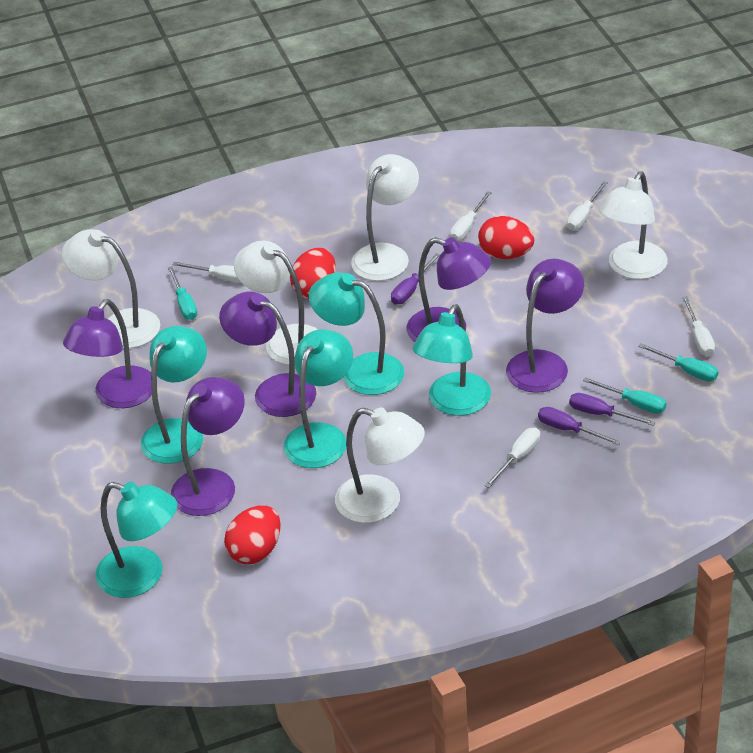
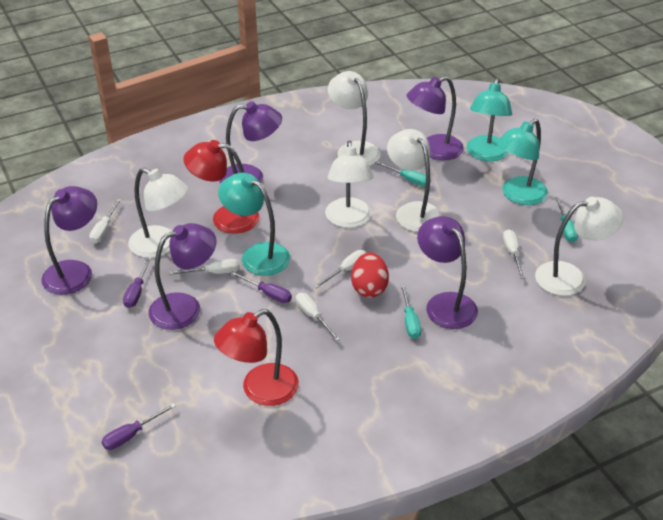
red egg: 3 -> 1
red lamp: 0 -> 2
turquoise lamp: 5 -> 3

